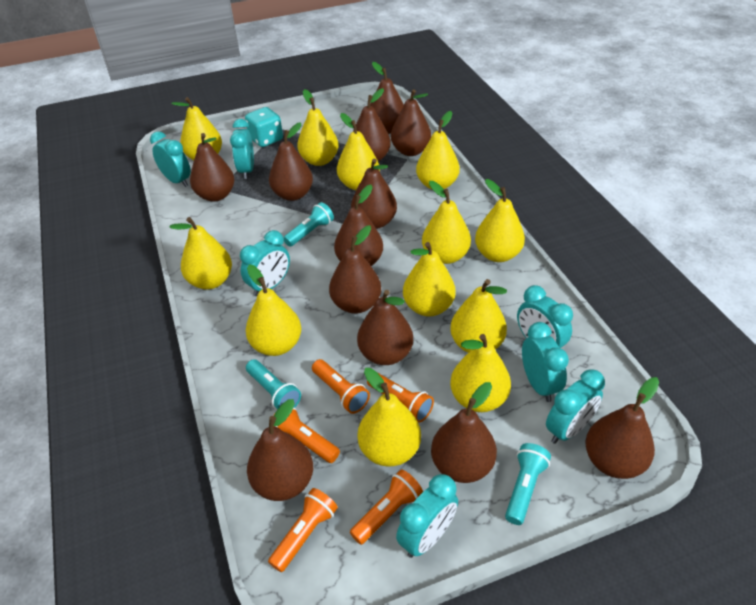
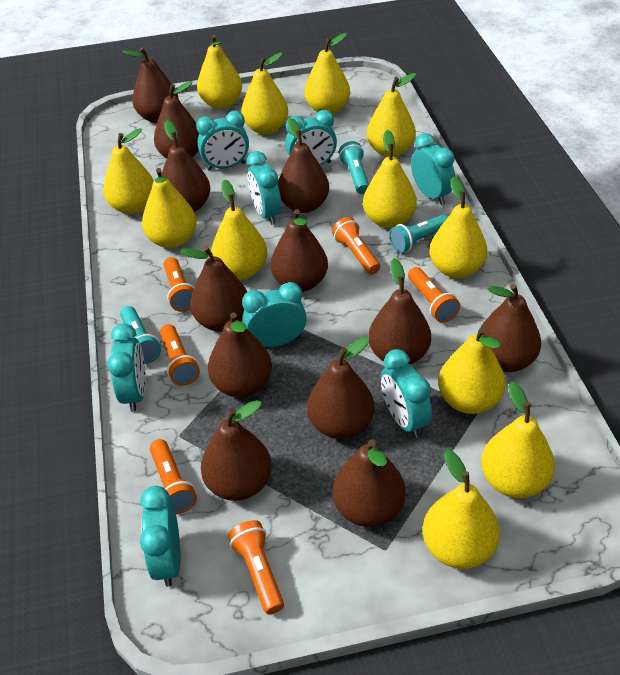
orange flashlight: 5 -> 6
turquoise clock: 7 -> 8
turquoise dice: 1 -> 0

